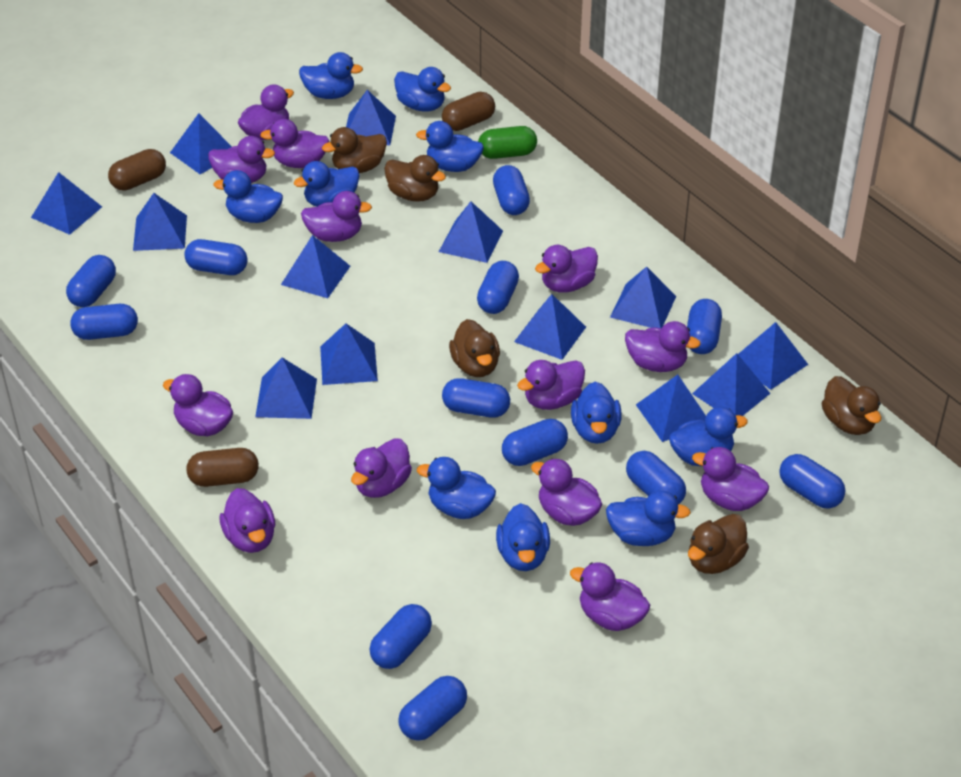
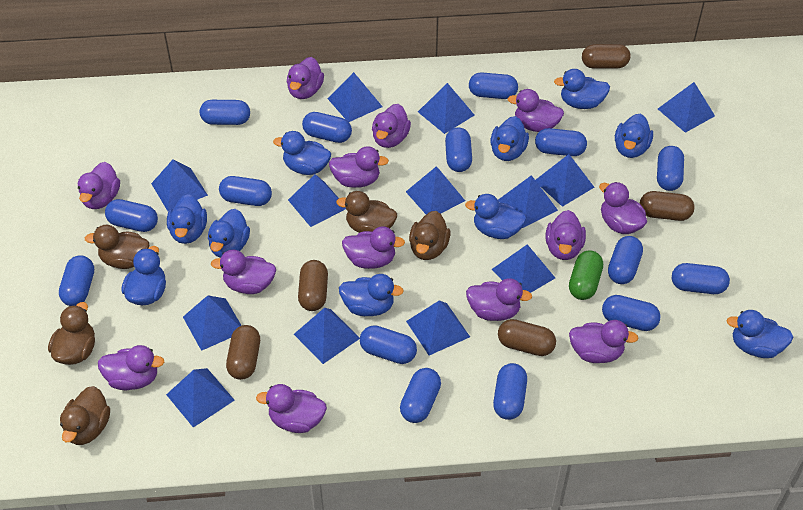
blue capsule: 12 -> 15
brown capsule: 3 -> 5

